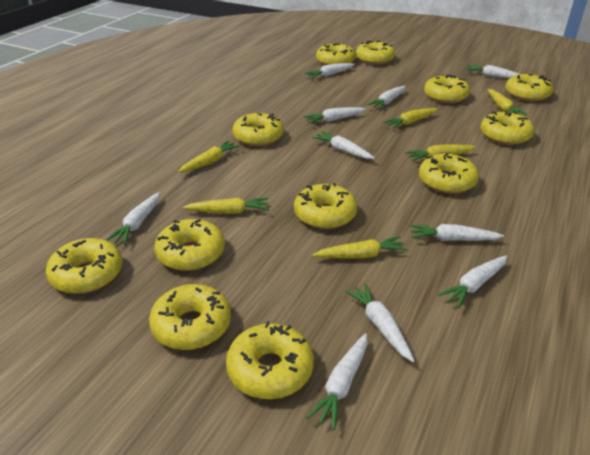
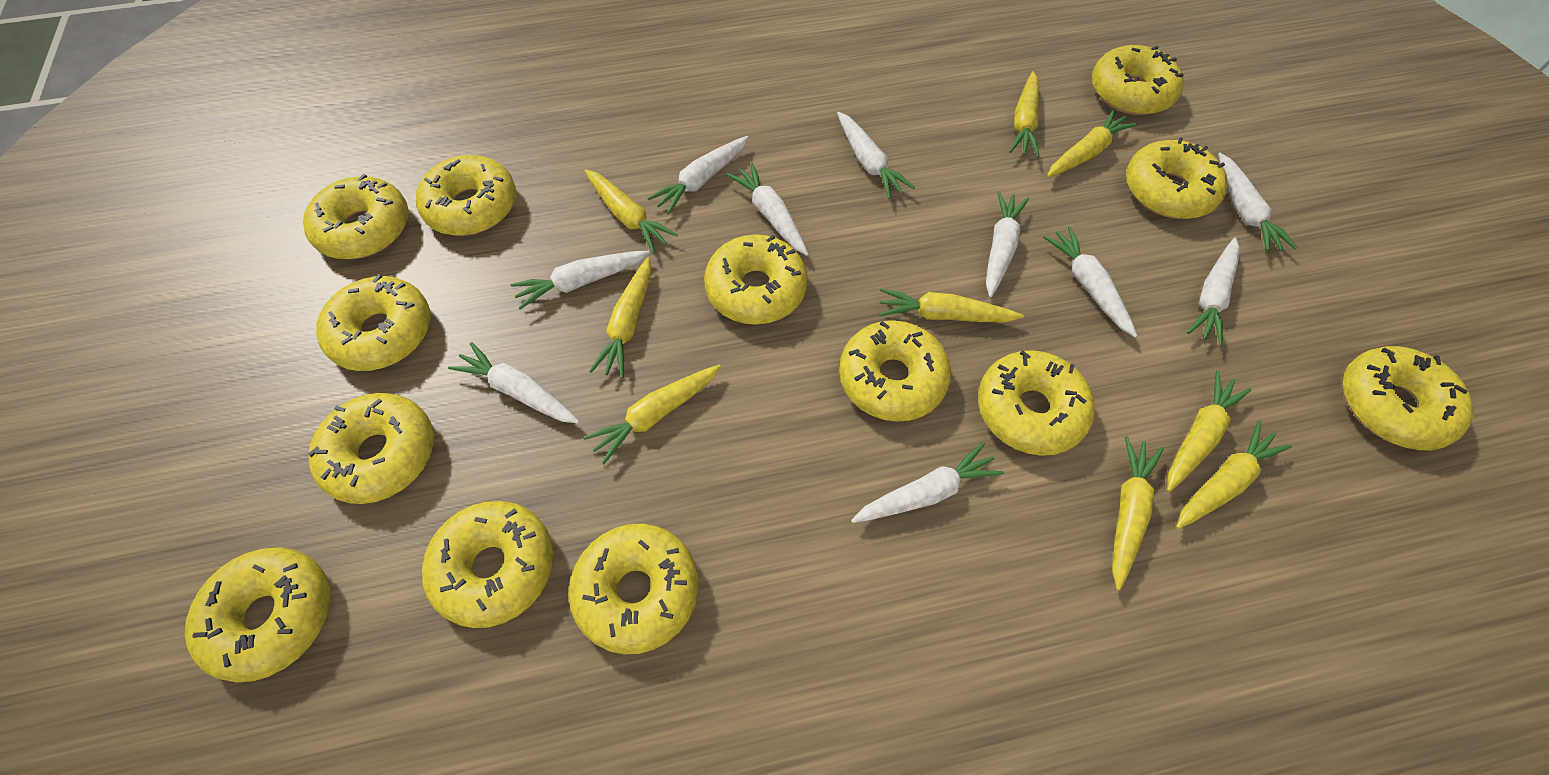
yellow carrot: 6 -> 9
yellow donut: 12 -> 13

